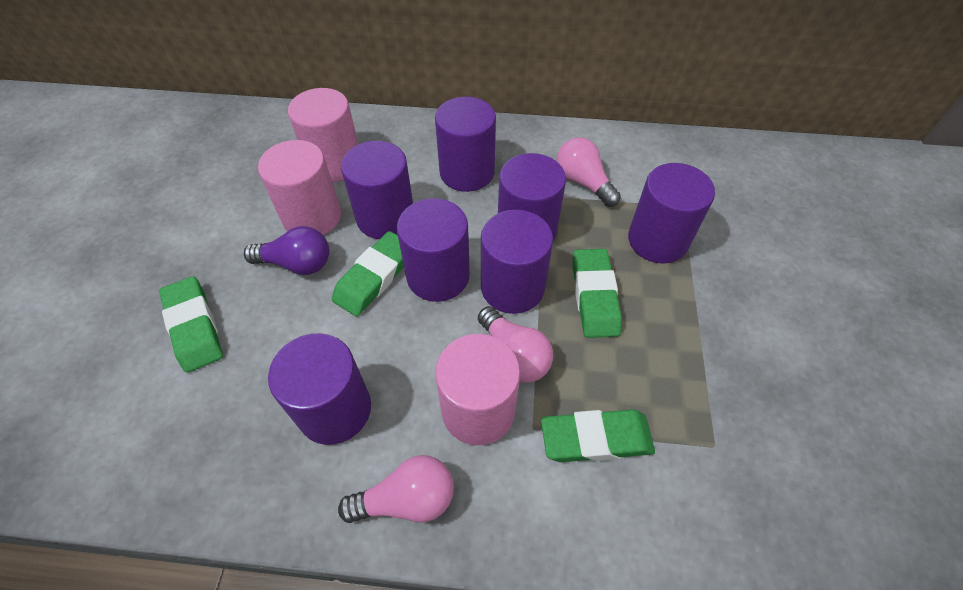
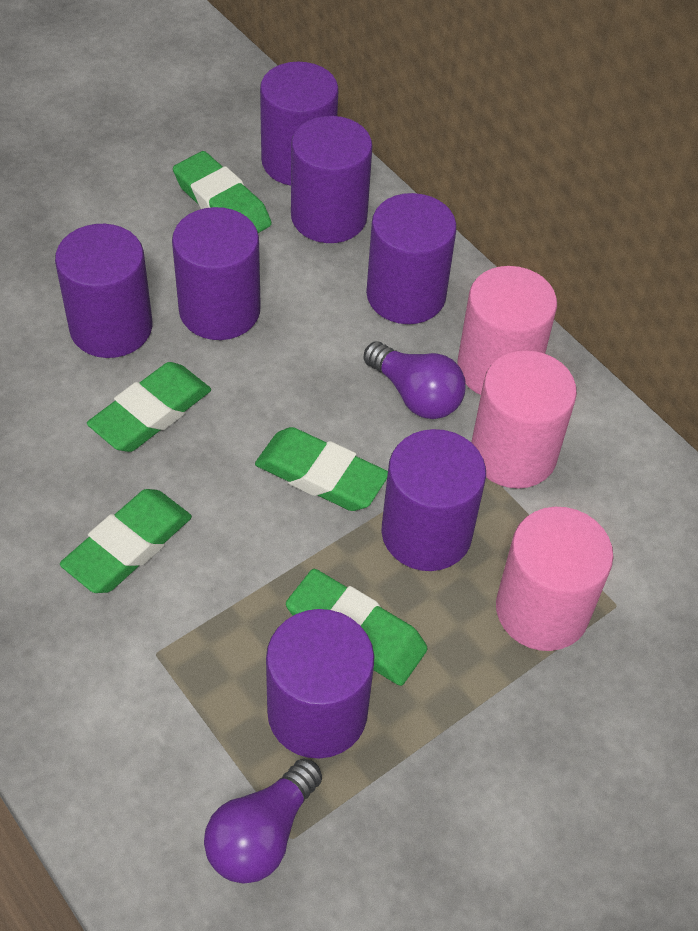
green eraser: 4 -> 5
pink light bulb: 3 -> 0
purple light bulb: 1 -> 2

